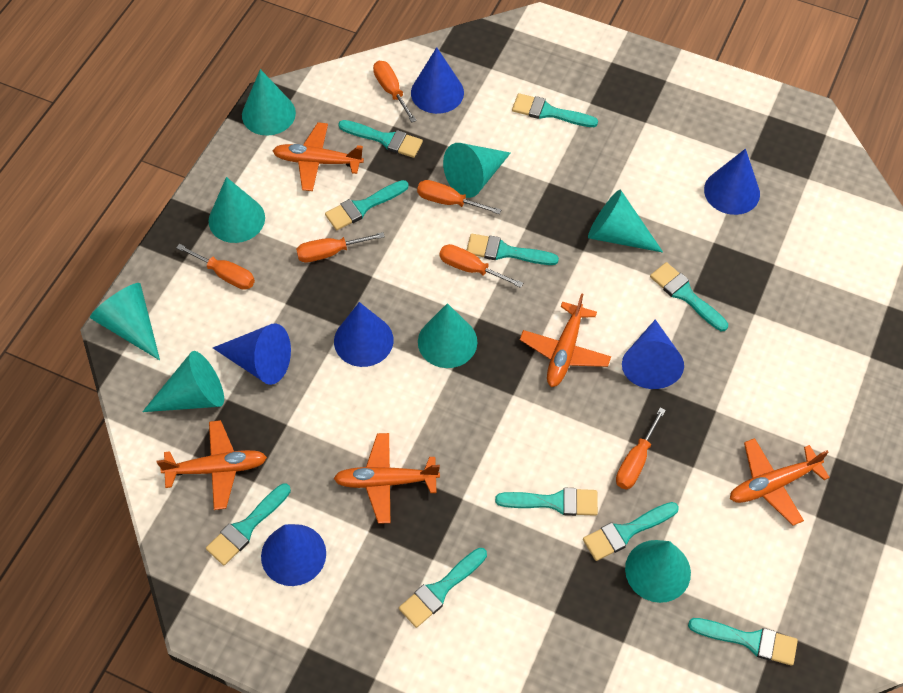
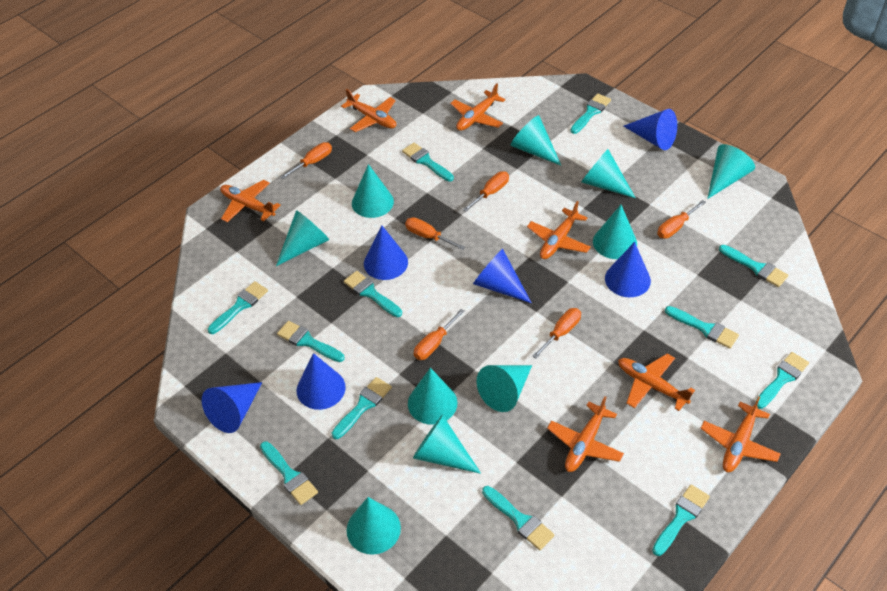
orange plane: 5 -> 7
turquoise brush: 10 -> 12
turquoise cone: 8 -> 10

